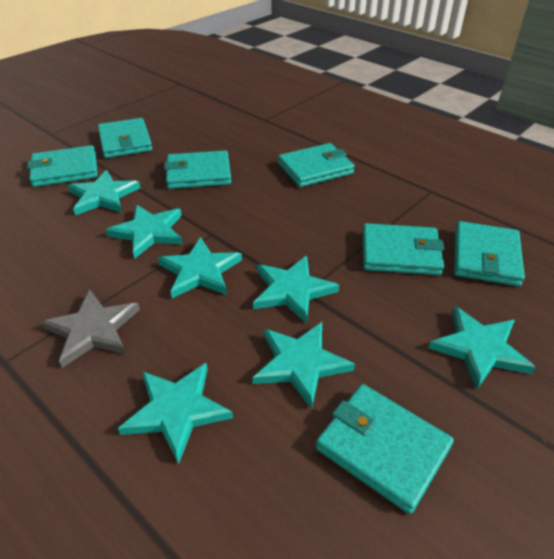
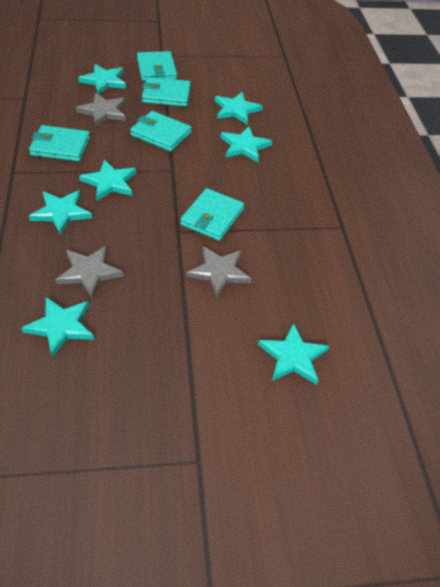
grey star: 1 -> 3
turquoise wallet: 7 -> 5

